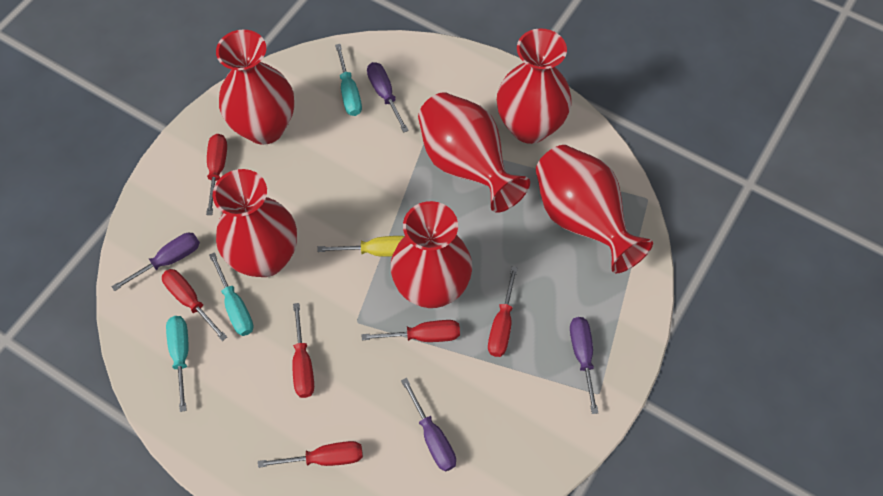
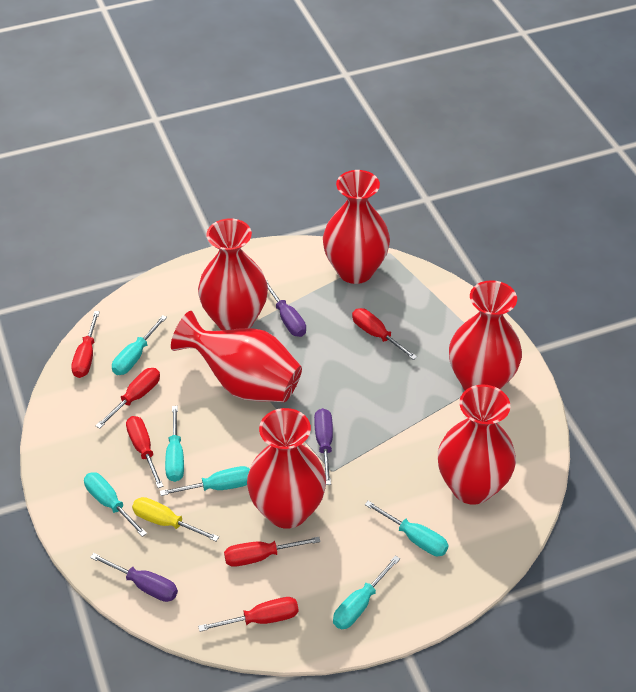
purple screwdriver: 4 -> 3
turquoise screwdriver: 3 -> 6

